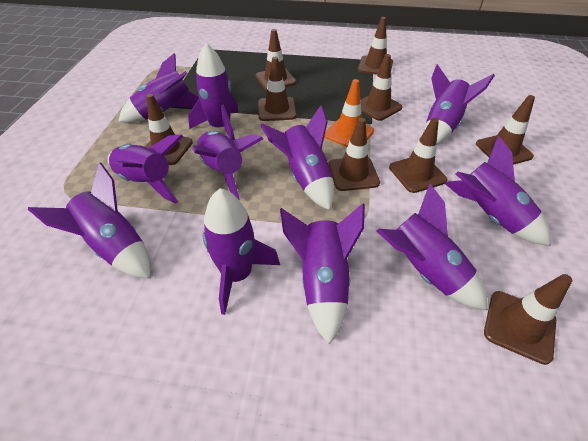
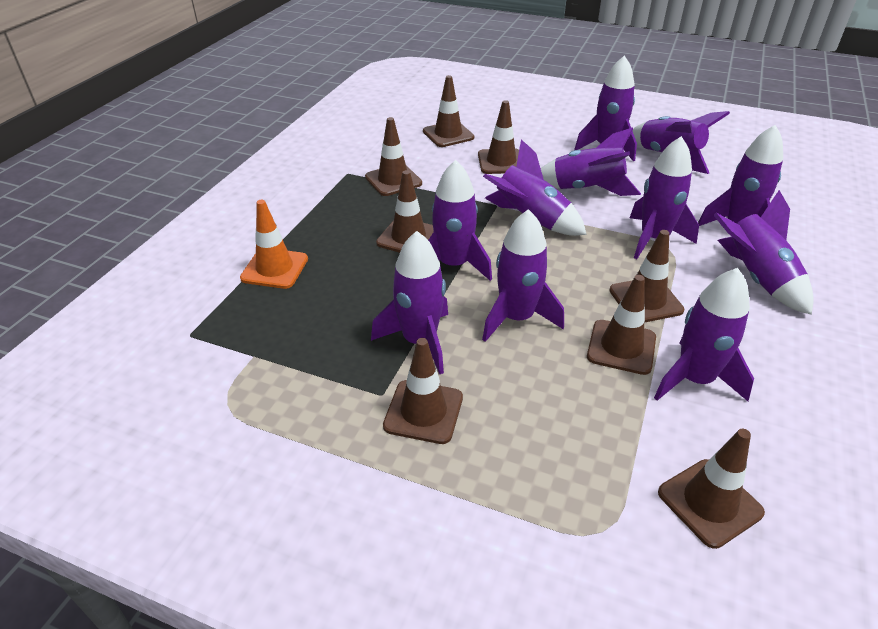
brown traffic cone: 9 -> 8

